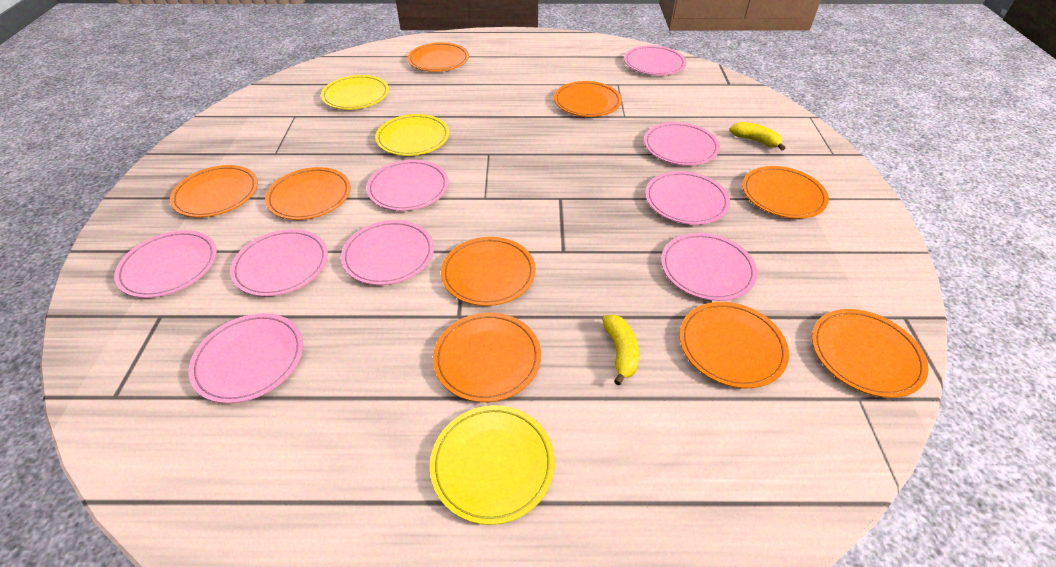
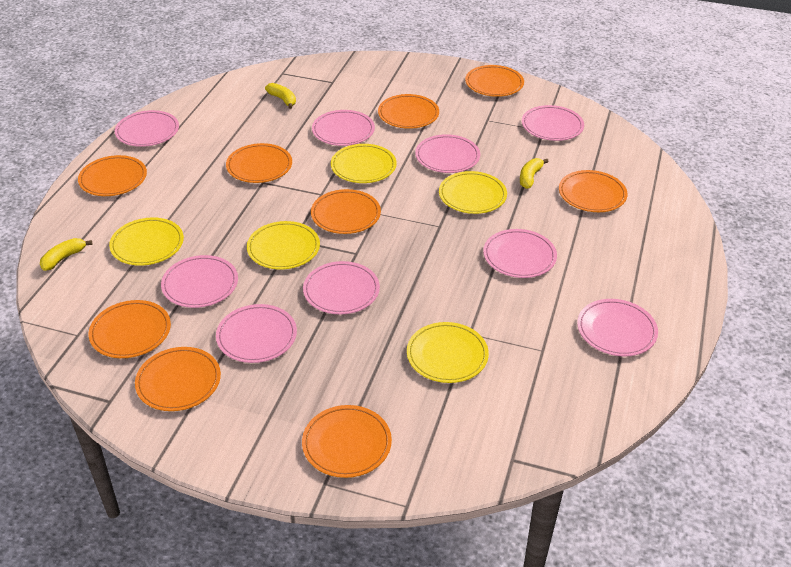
yellow banana: 2 -> 3
yellow plate: 3 -> 5

